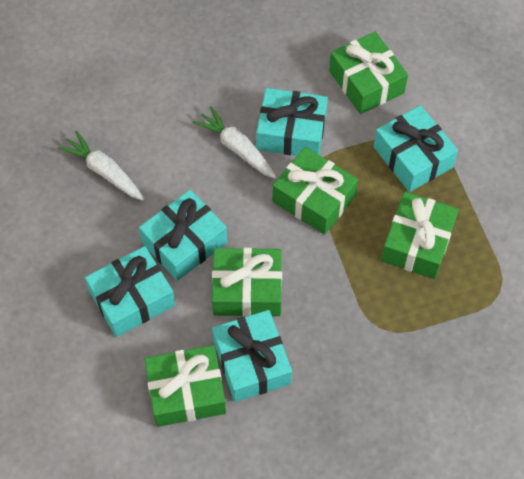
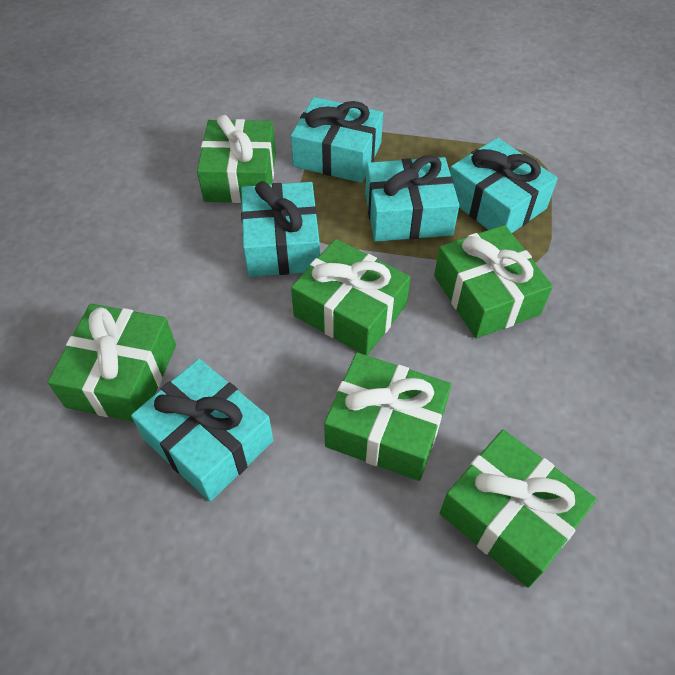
green gift: 5 -> 6
white carrot: 2 -> 0

